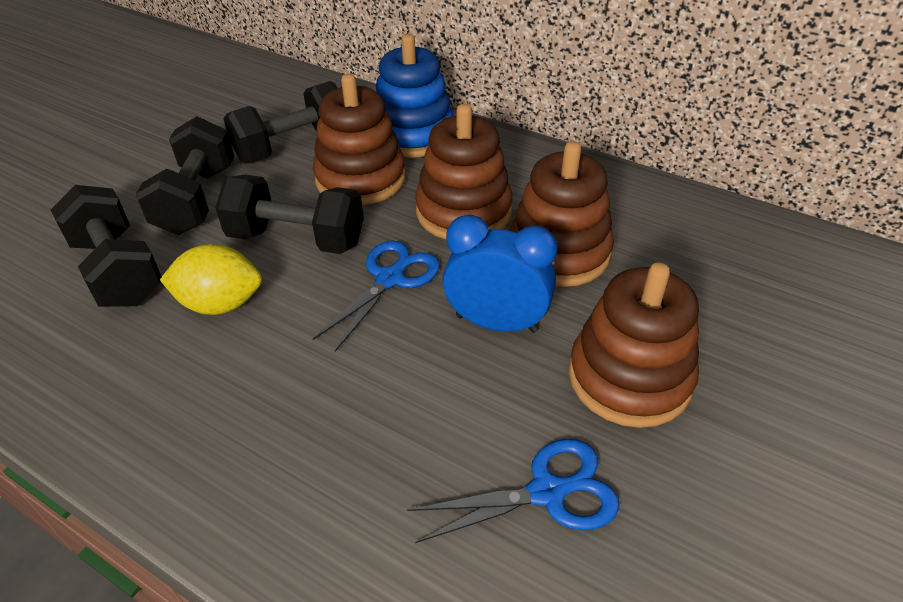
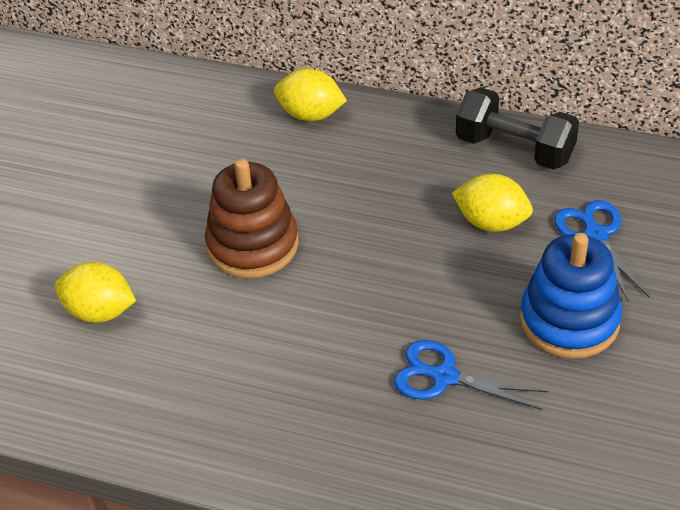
black dumbbell: 4 -> 1
blue clock: 1 -> 0
brown stacking toy: 4 -> 1
yellow lemon: 1 -> 3

